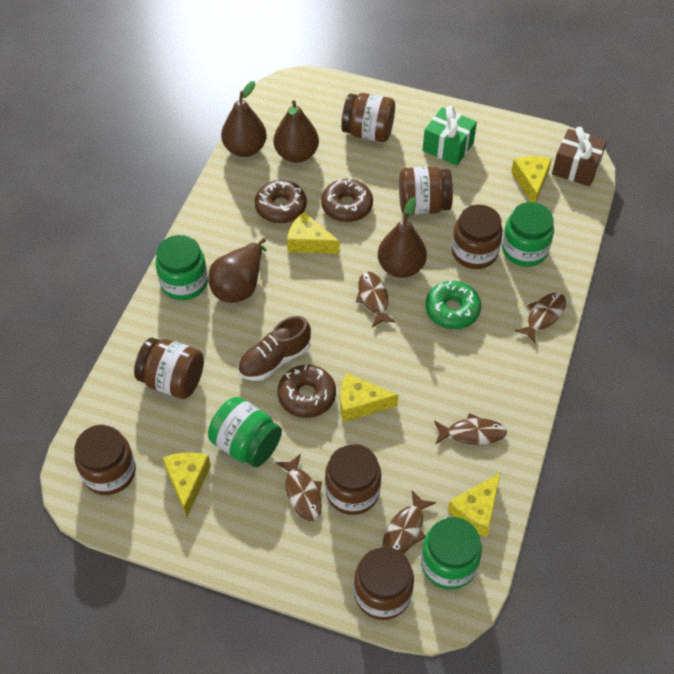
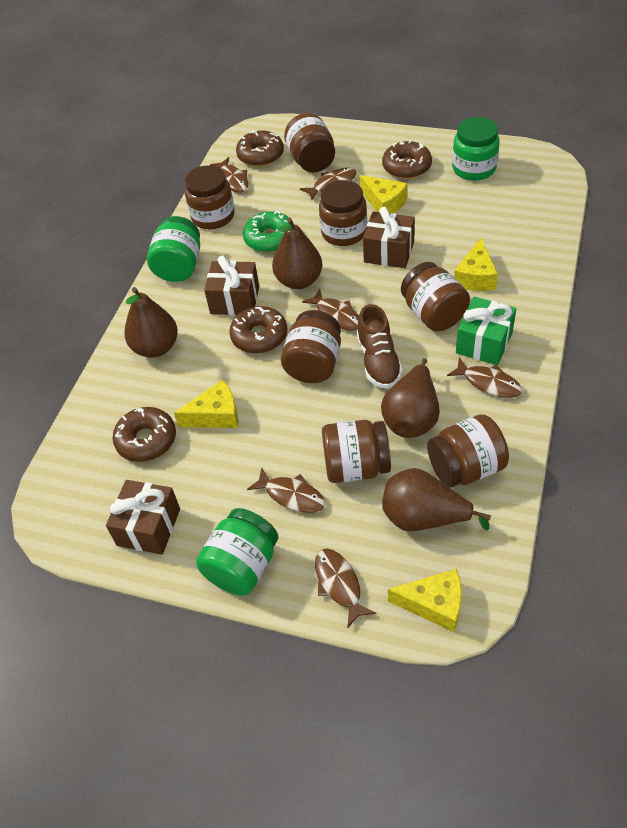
brown donut: 3 -> 4
brown fish: 5 -> 6
brown gift: 1 -> 3
green jar: 4 -> 3
yellow cheese: 5 -> 4

